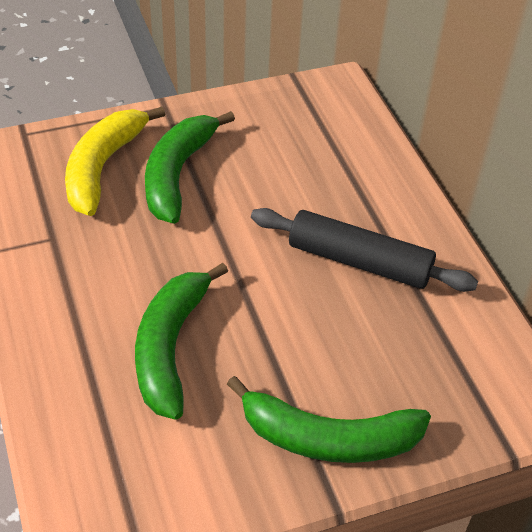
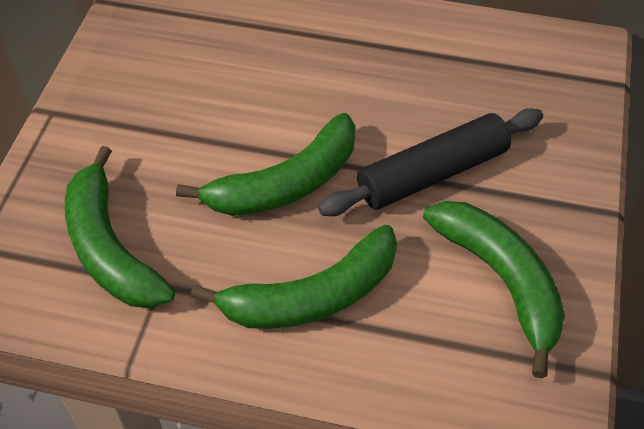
green banana: 3 -> 4
yellow banana: 1 -> 0

